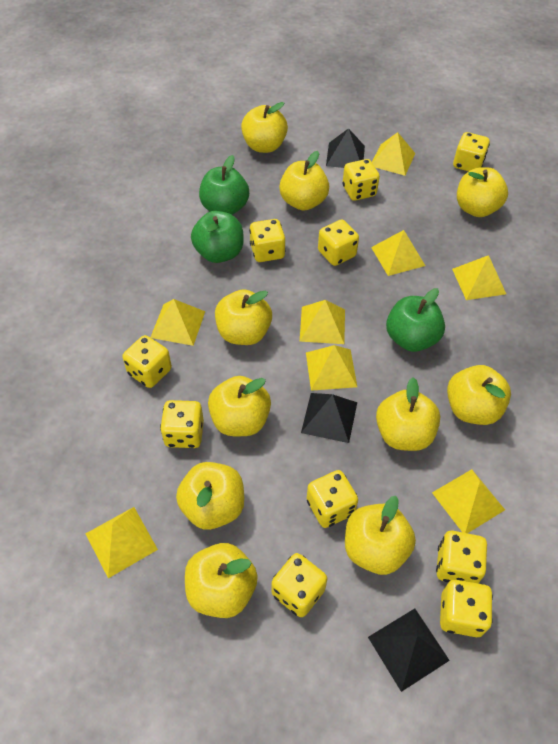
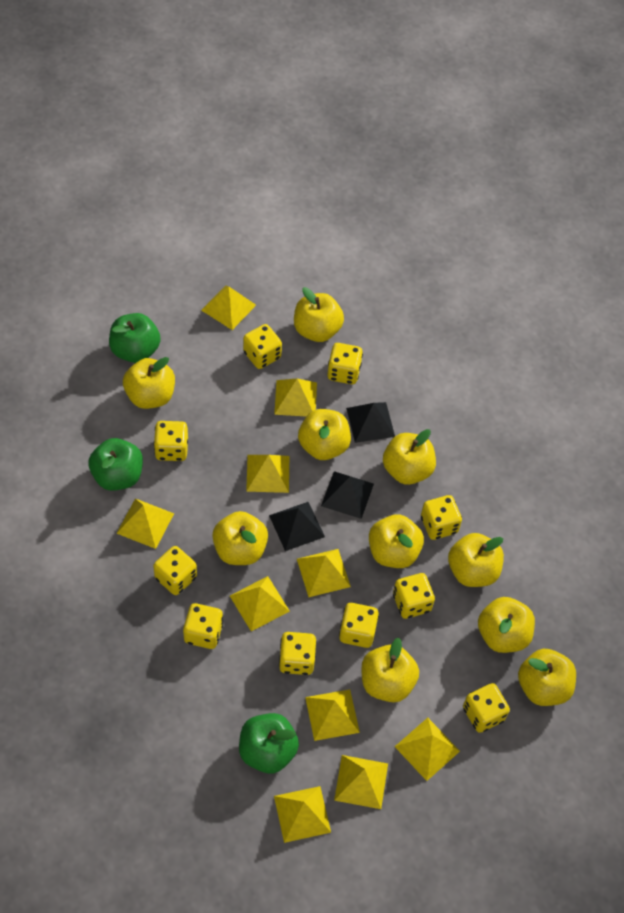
yellow pyramid: 8 -> 10

